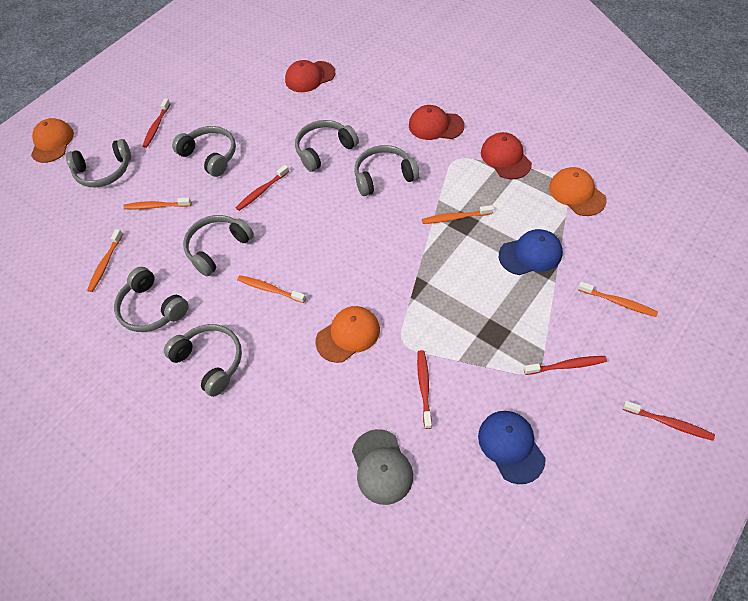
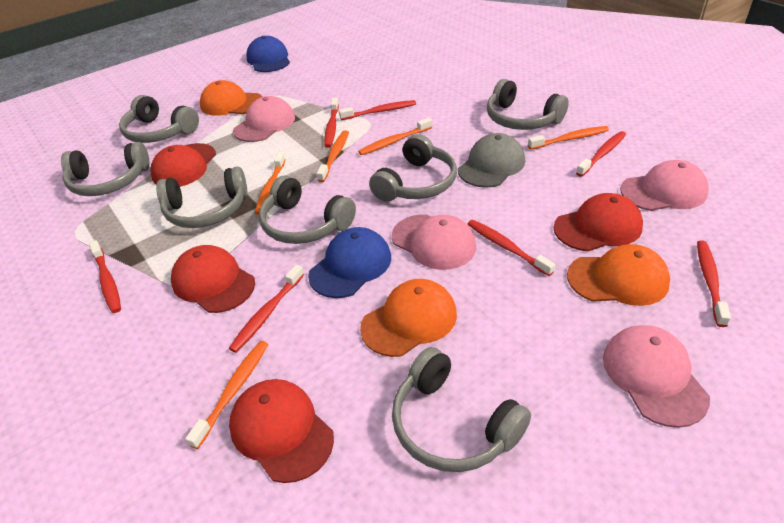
pink cap: 0 -> 4
red cap: 3 -> 4
red toothbrush: 5 -> 7

